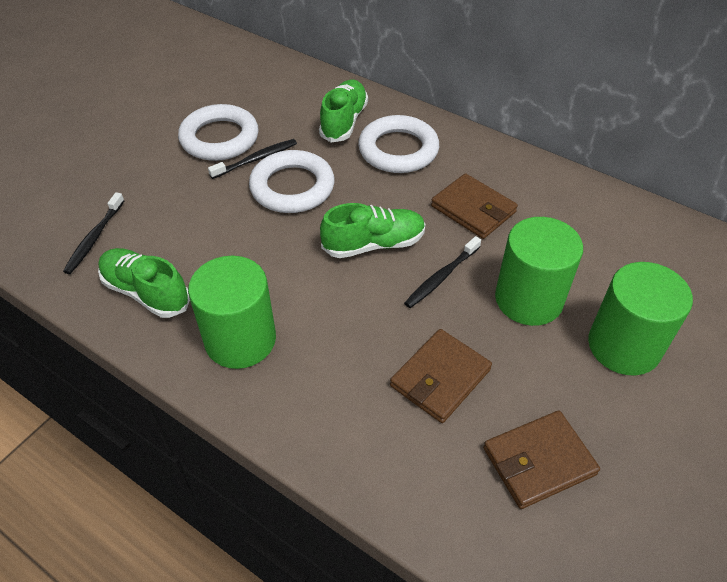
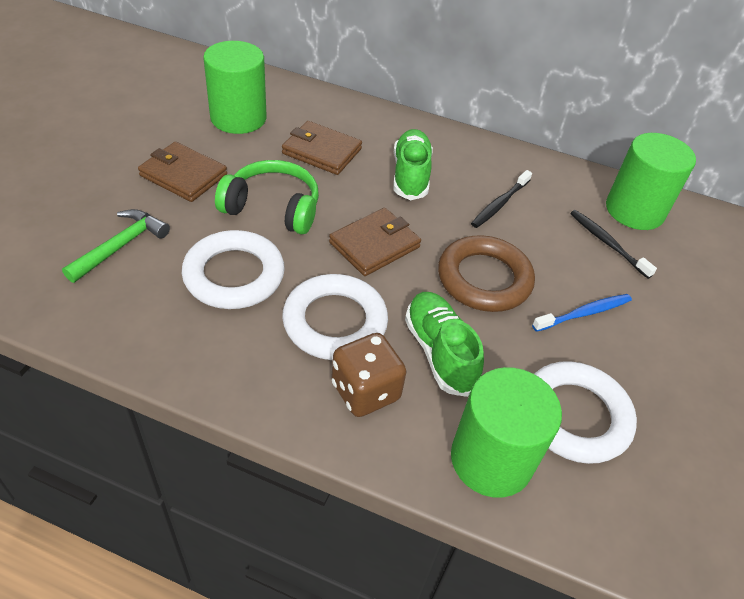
black toothbrush: 3 -> 2
blue toothbrush: 0 -> 1
brown dice: 0 -> 1
brown ring: 0 -> 1
green hammer: 0 -> 1
green headphones: 0 -> 1
green shoe: 3 -> 2

